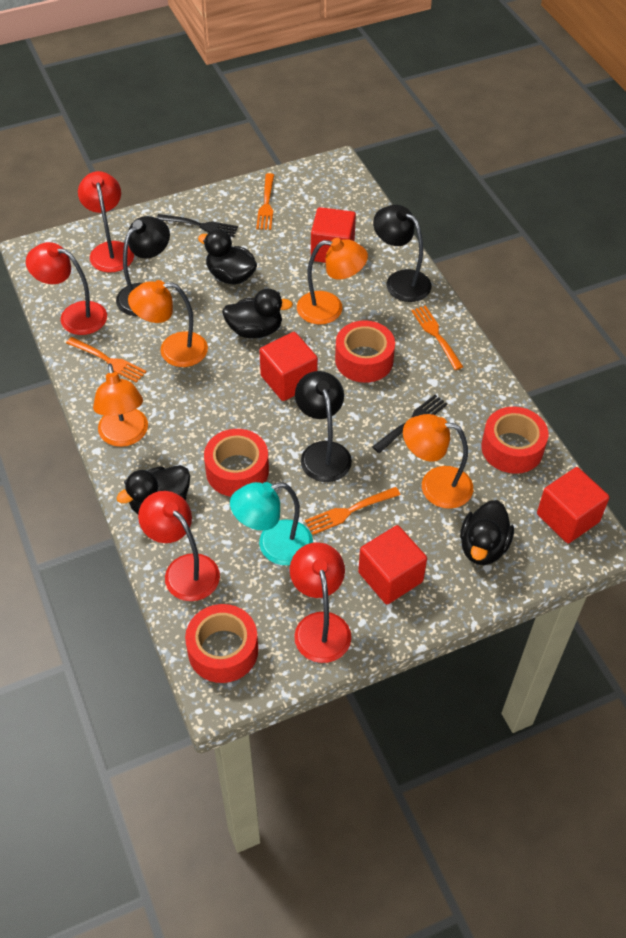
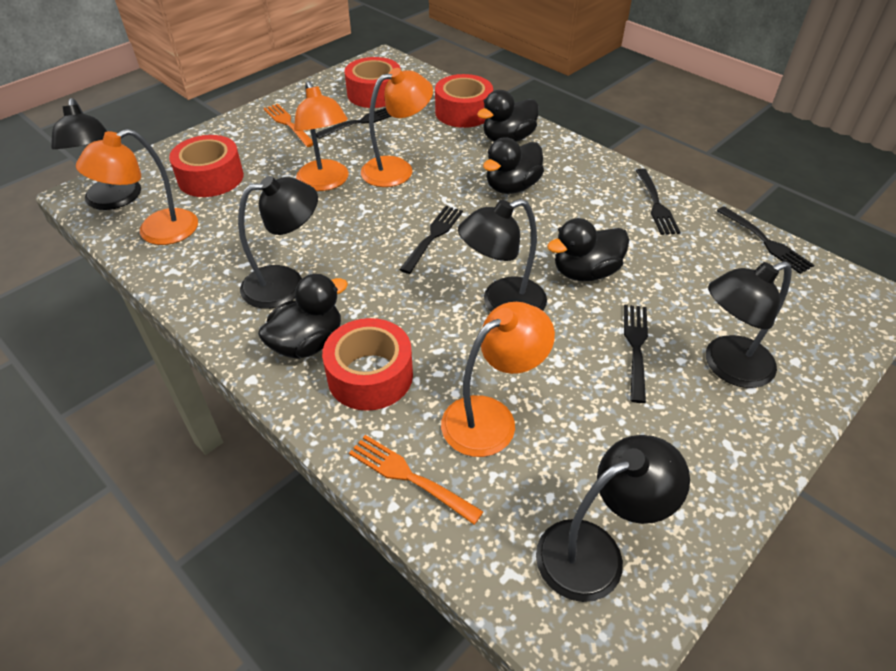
black fork: 2 -> 5
black lamp: 3 -> 5
orange fork: 4 -> 2
red cube: 4 -> 0
red lamp: 4 -> 0
turquoise lamp: 1 -> 0

